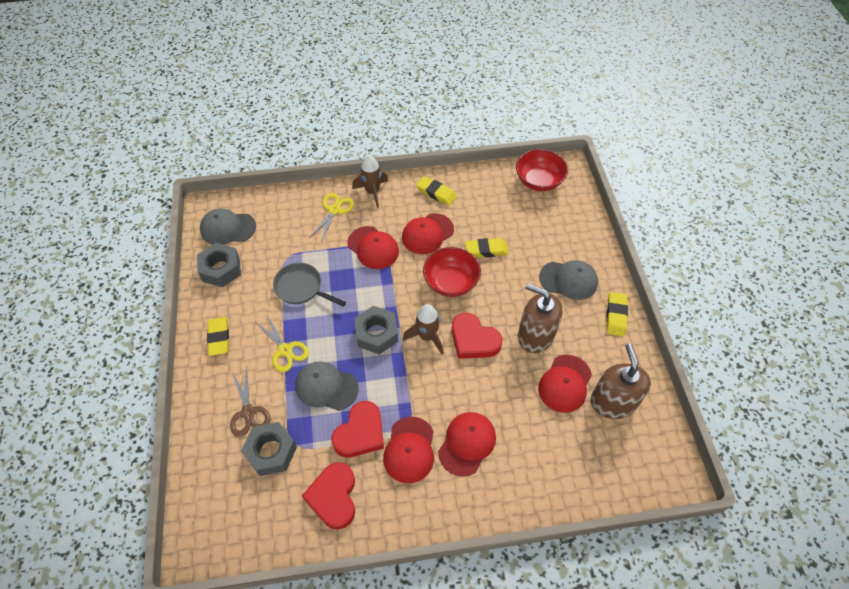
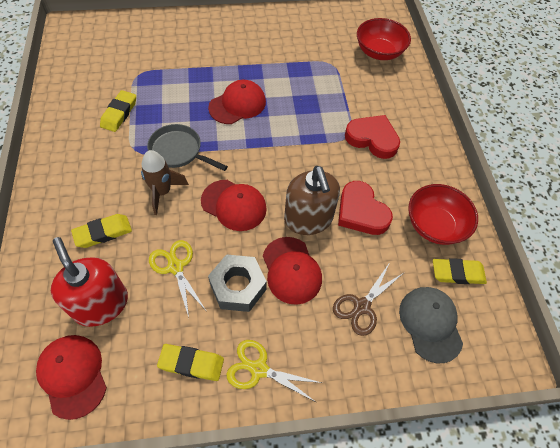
brown rocket: 2 -> 1
brown soap dispenser: 2 -> 1
grey cap: 3 -> 1
grey nut: 3 -> 1
red cap: 5 -> 4
red heart: 3 -> 2
red soap dispenser: 0 -> 1

